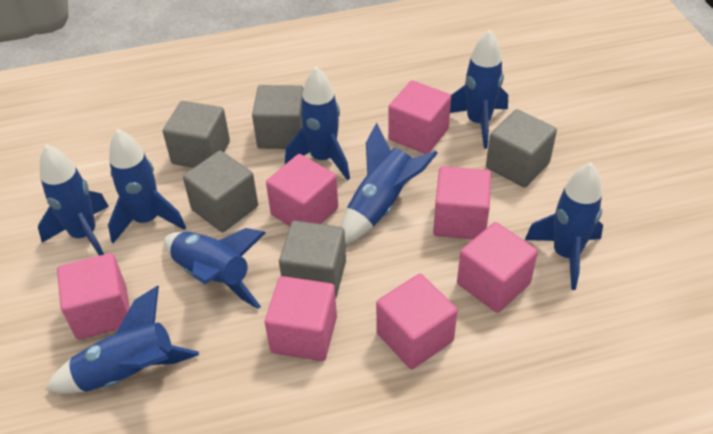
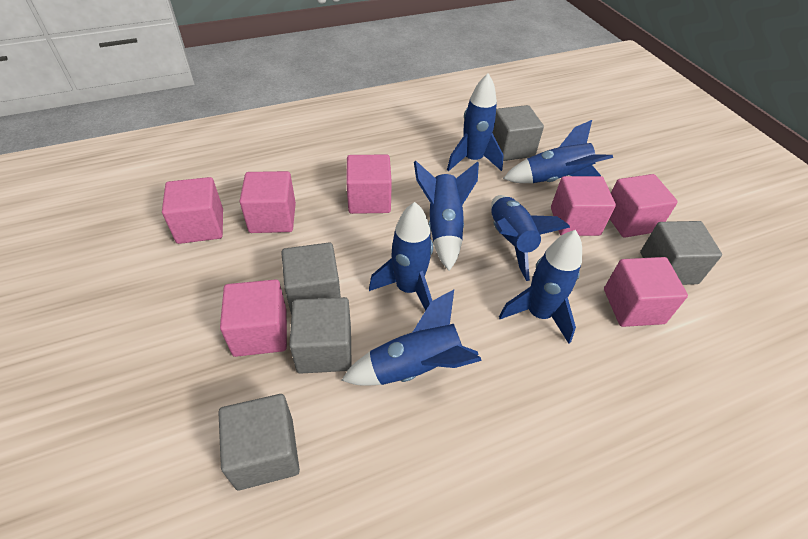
blue rocket: 8 -> 7

